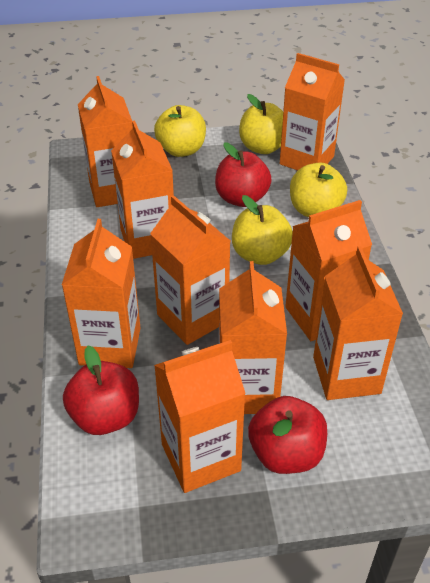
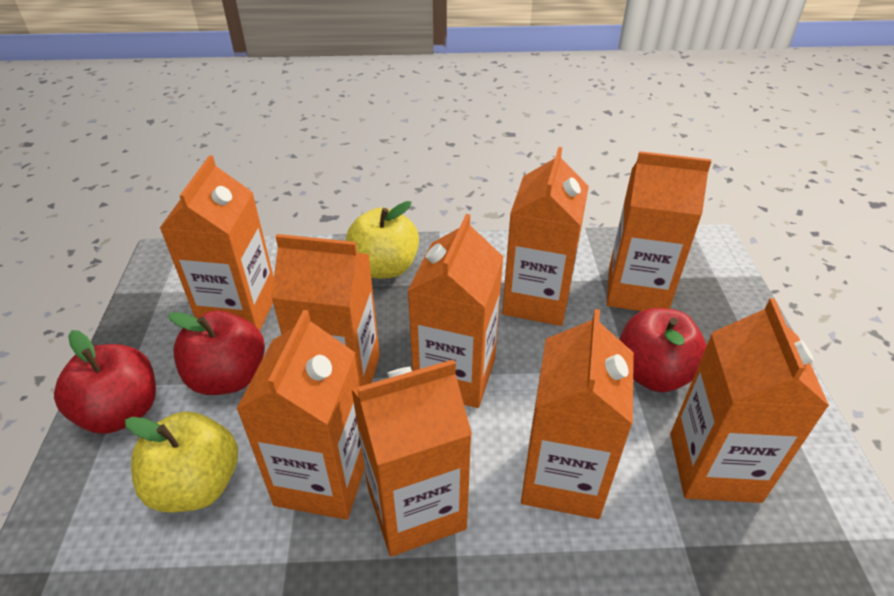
yellow apple: 4 -> 2

